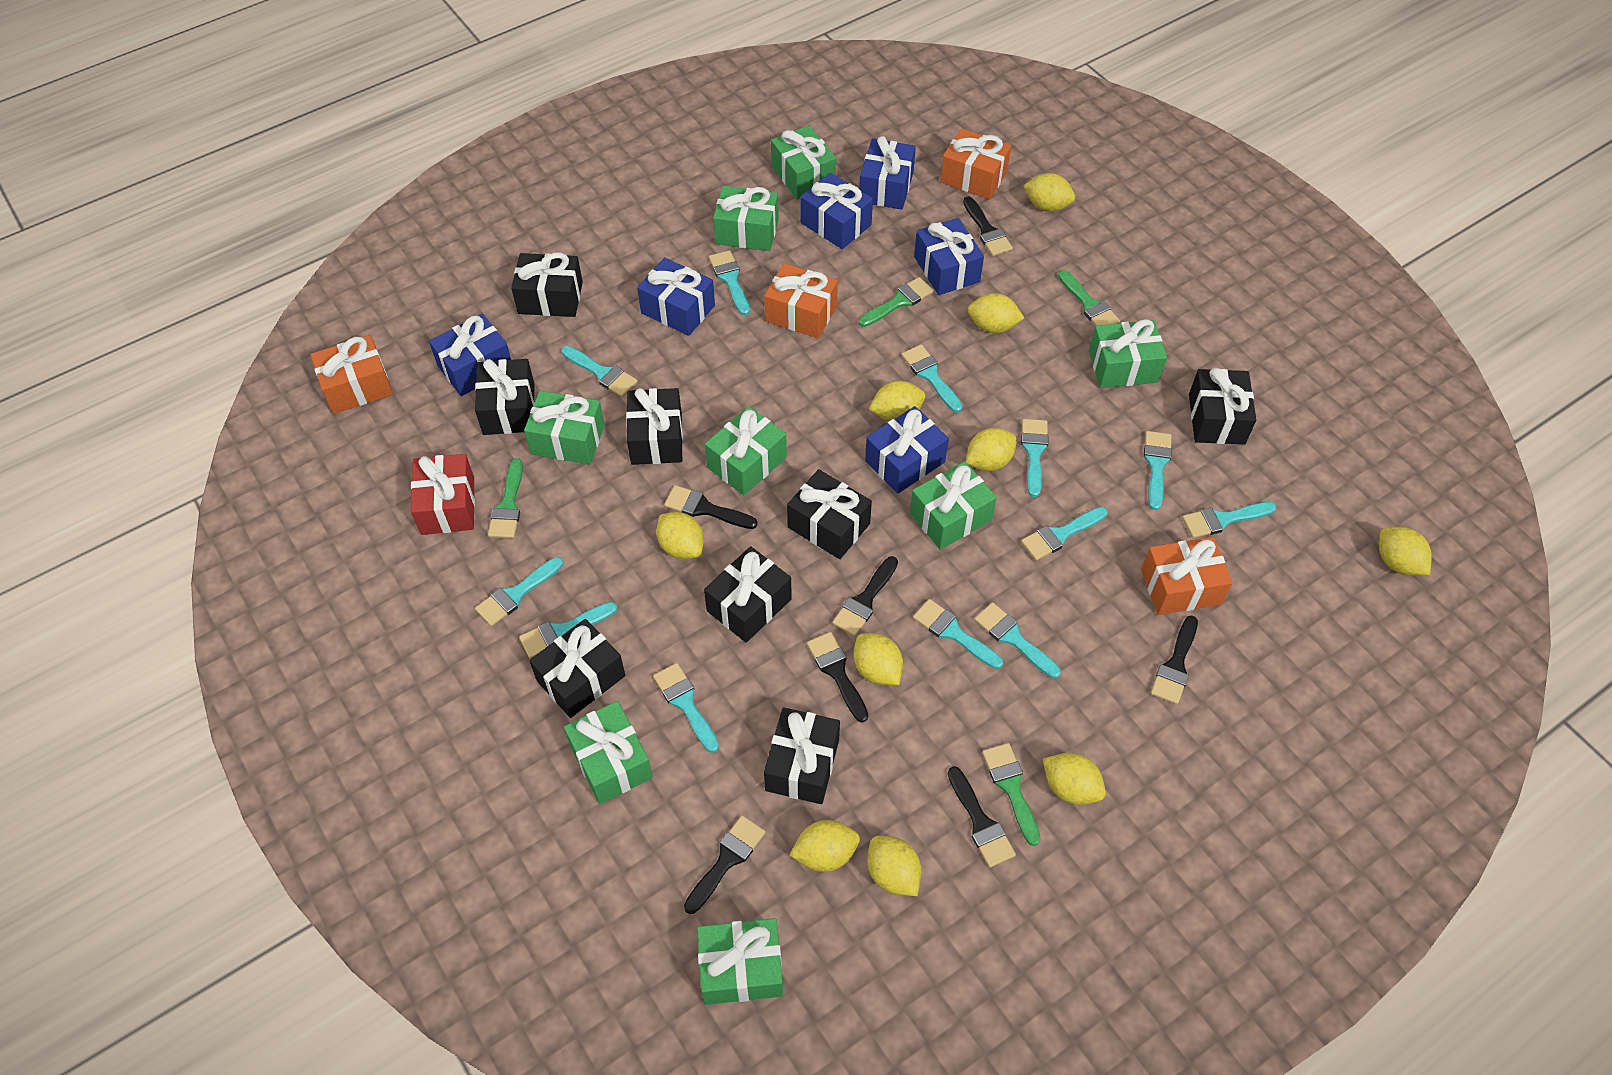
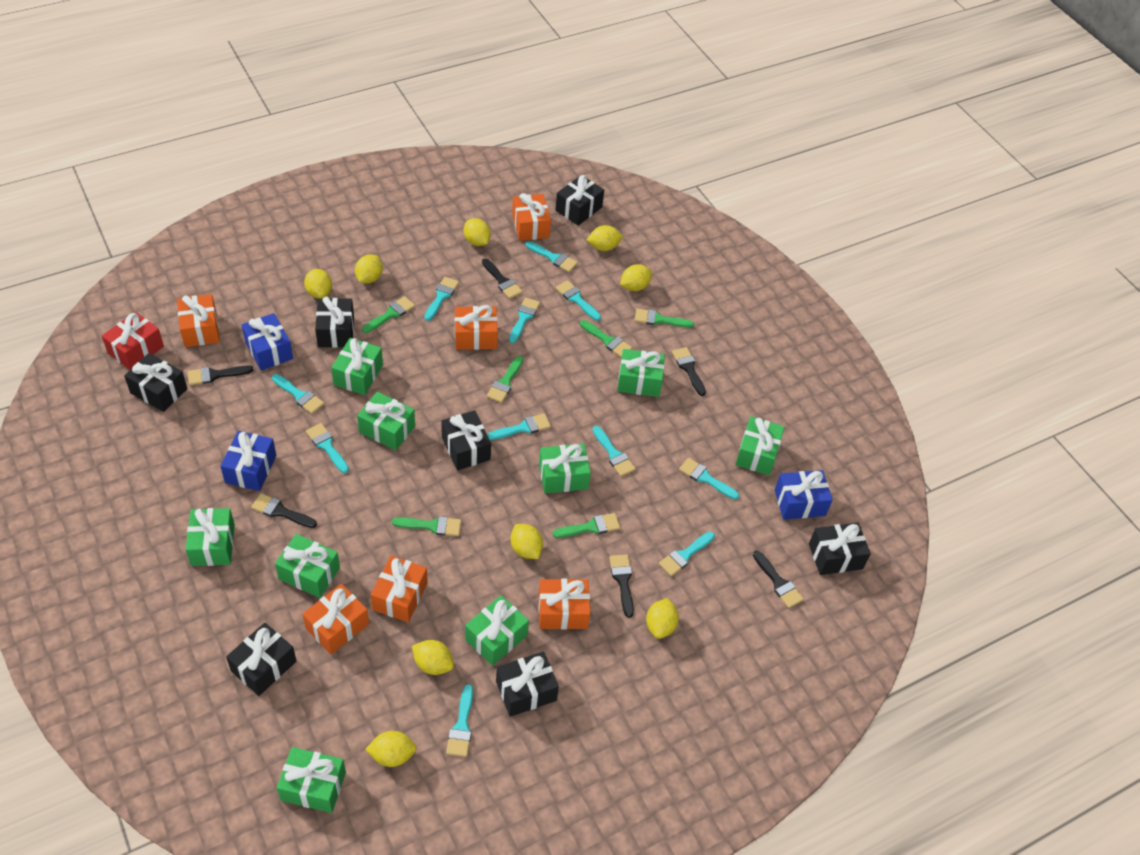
black brush: 7 -> 6
black gift: 8 -> 7
blue gift: 6 -> 3
green brush: 4 -> 6
green gift: 8 -> 9
orange gift: 4 -> 6
turquoise brush: 12 -> 11
yellow lemon: 10 -> 9

